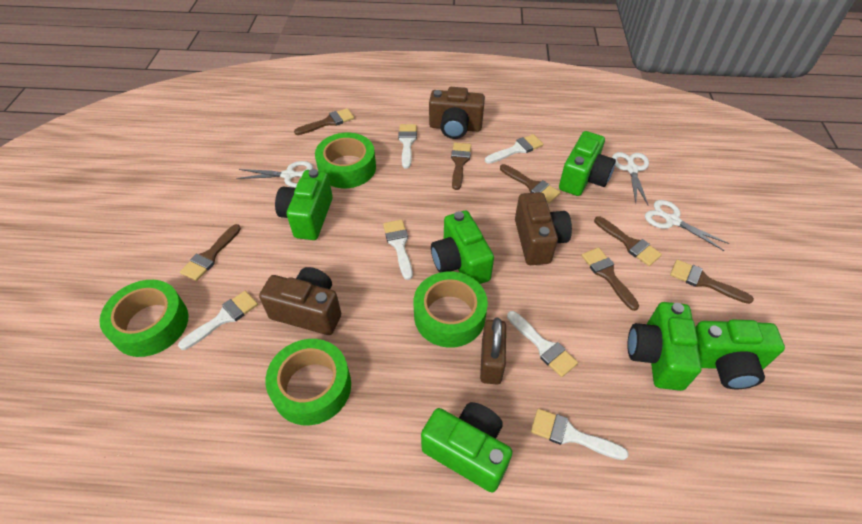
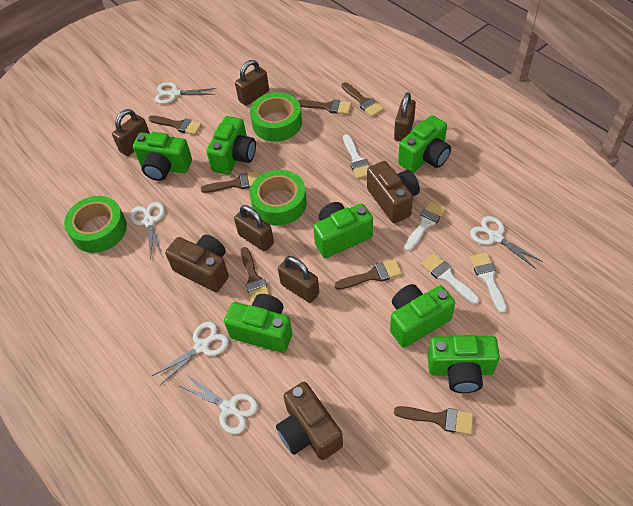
brown padlock: 1 -> 5
green camera: 6 -> 7
green tape: 4 -> 3
white brush: 6 -> 4
white scissors: 3 -> 5

